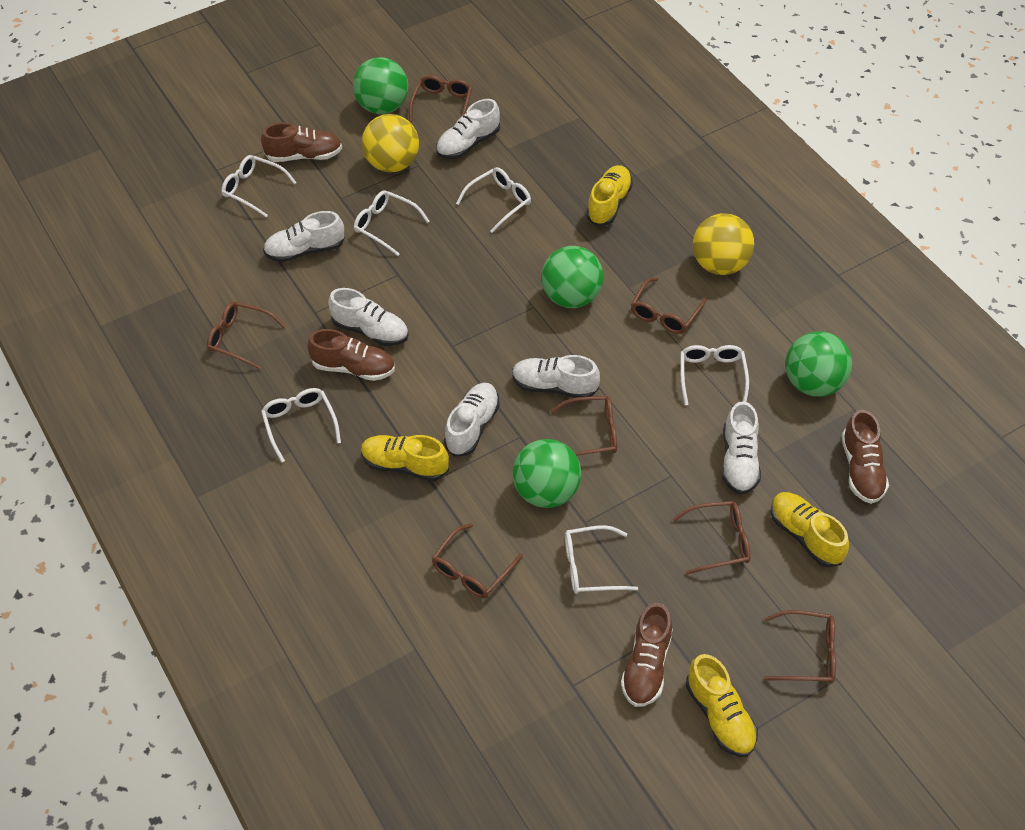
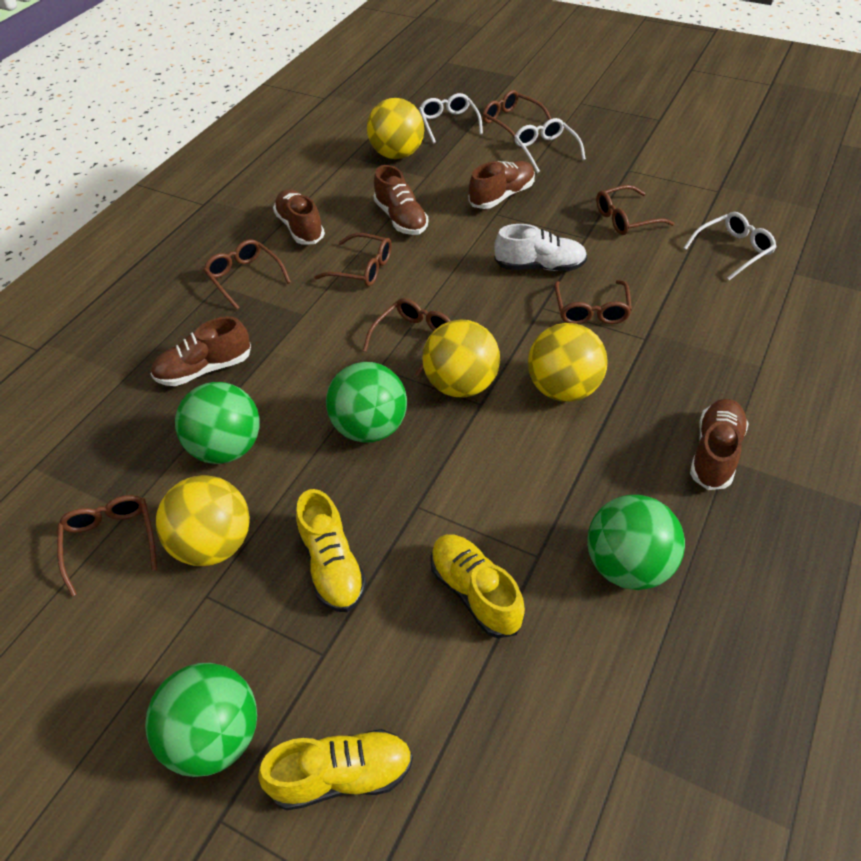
brown shoe: 4 -> 5
white glasses: 6 -> 3
white shoe: 6 -> 1
yellow ball: 2 -> 4
yellow shoe: 4 -> 3

